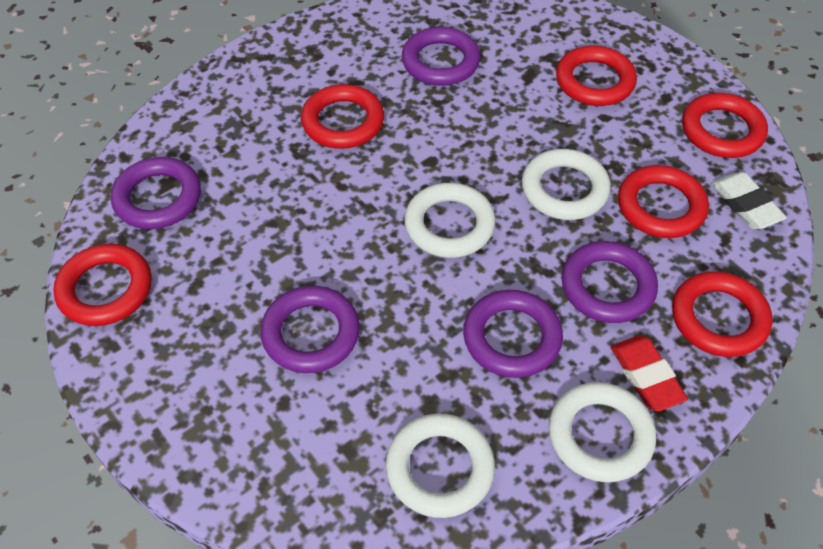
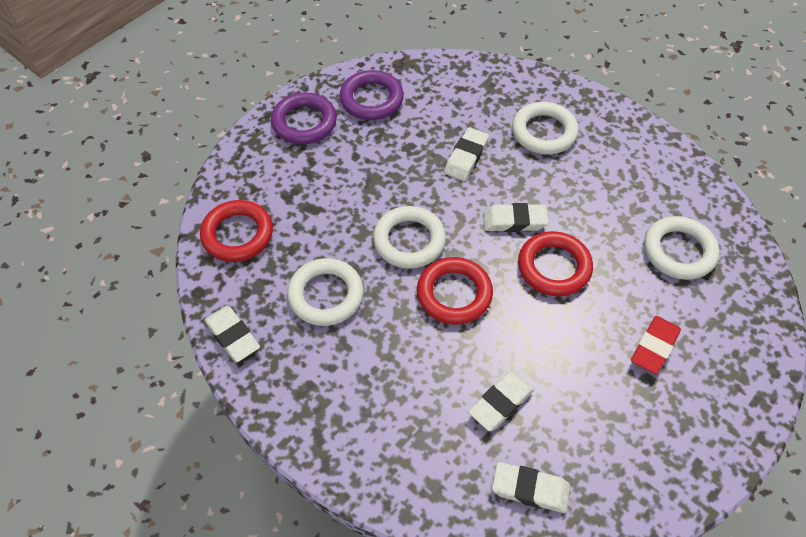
purple ring: 5 -> 2
red ring: 6 -> 3
white eraser: 1 -> 5

